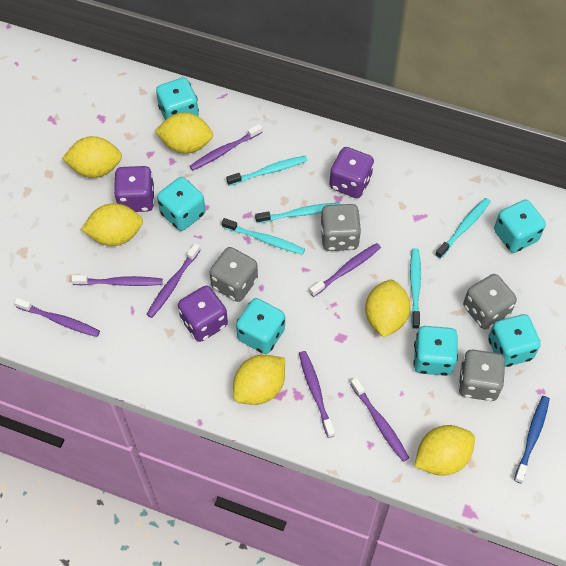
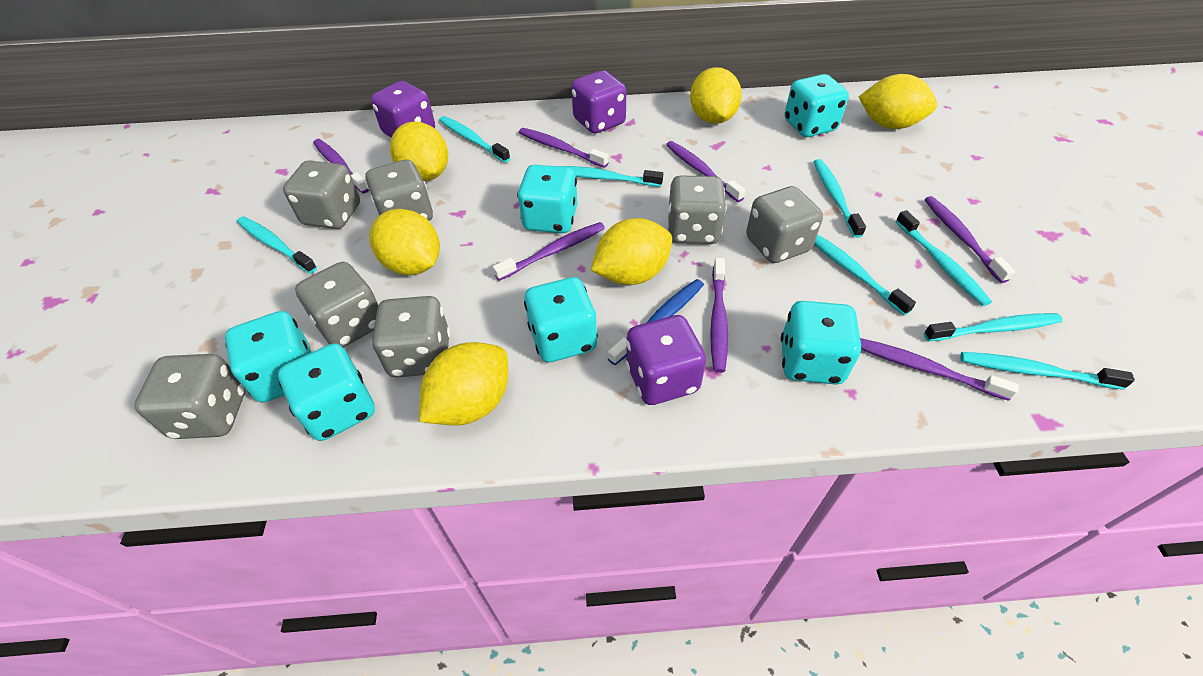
grey dice: 4 -> 7
turquoise toothbrush: 5 -> 8

